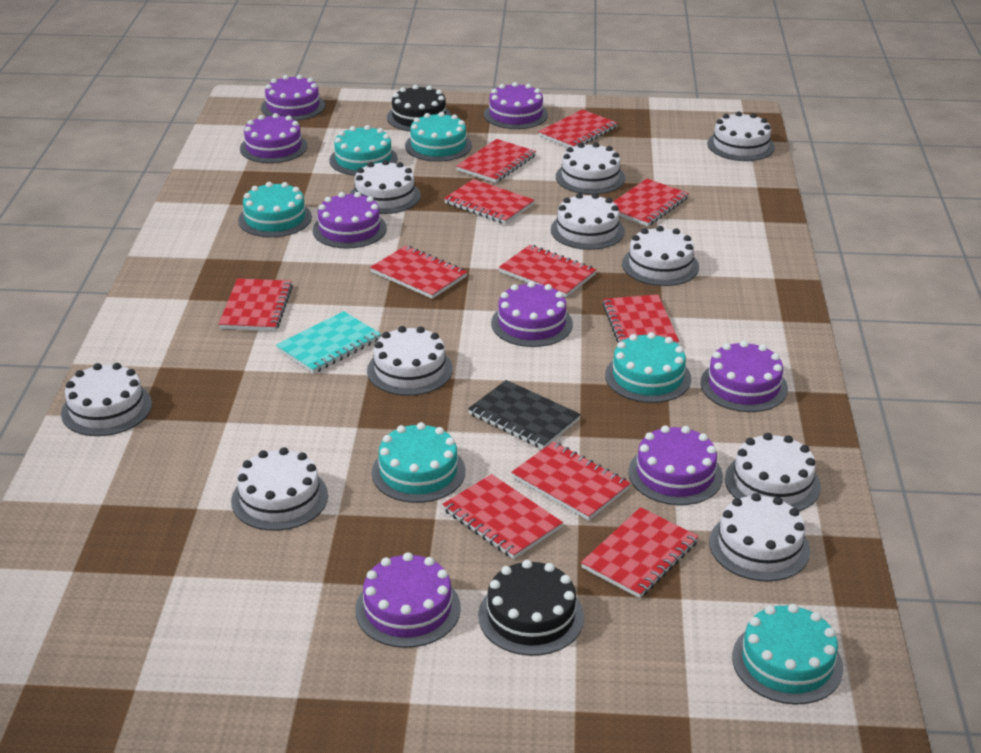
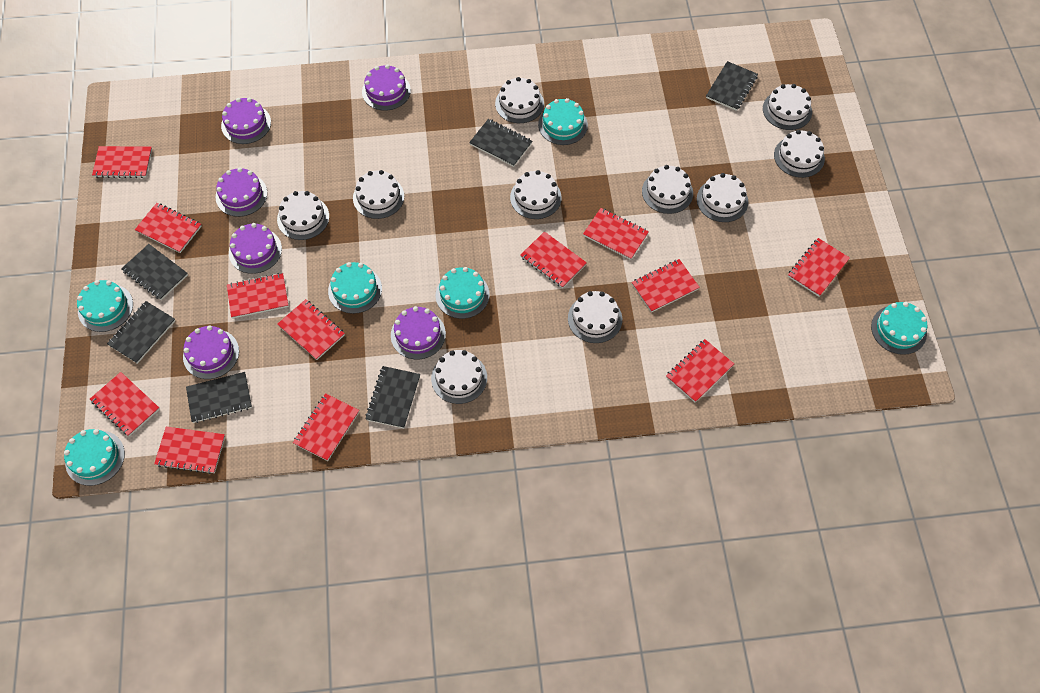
black cake: 2 -> 0
black notebook: 1 -> 6
purple cake: 8 -> 6
red notebook: 11 -> 12
turquoise notebook: 1 -> 0

